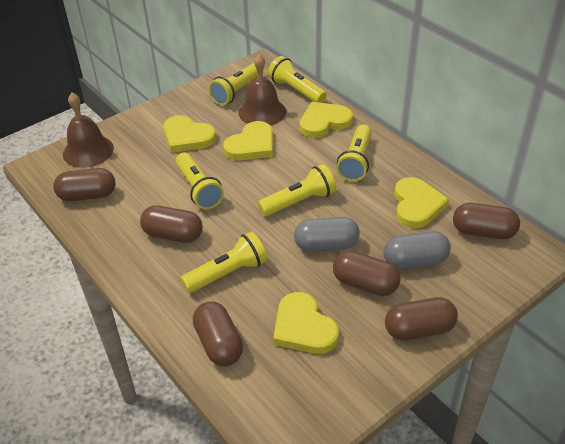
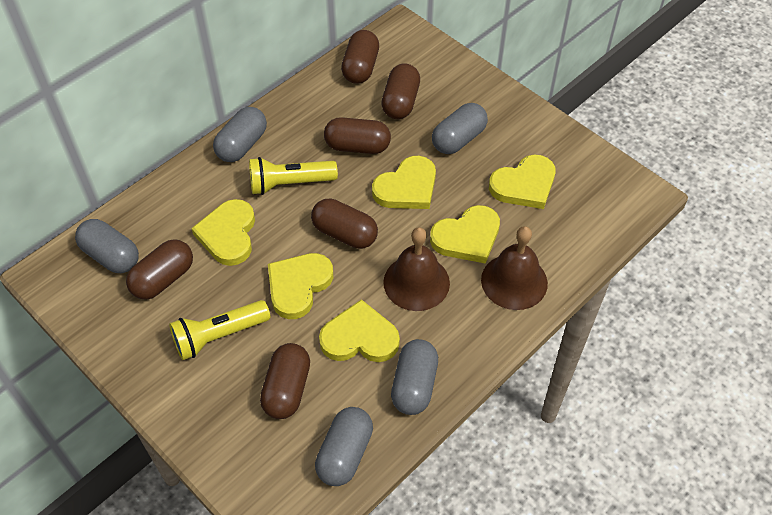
grey capsule: 2 -> 5
yellow flashlight: 6 -> 2
yellow heart: 5 -> 6

